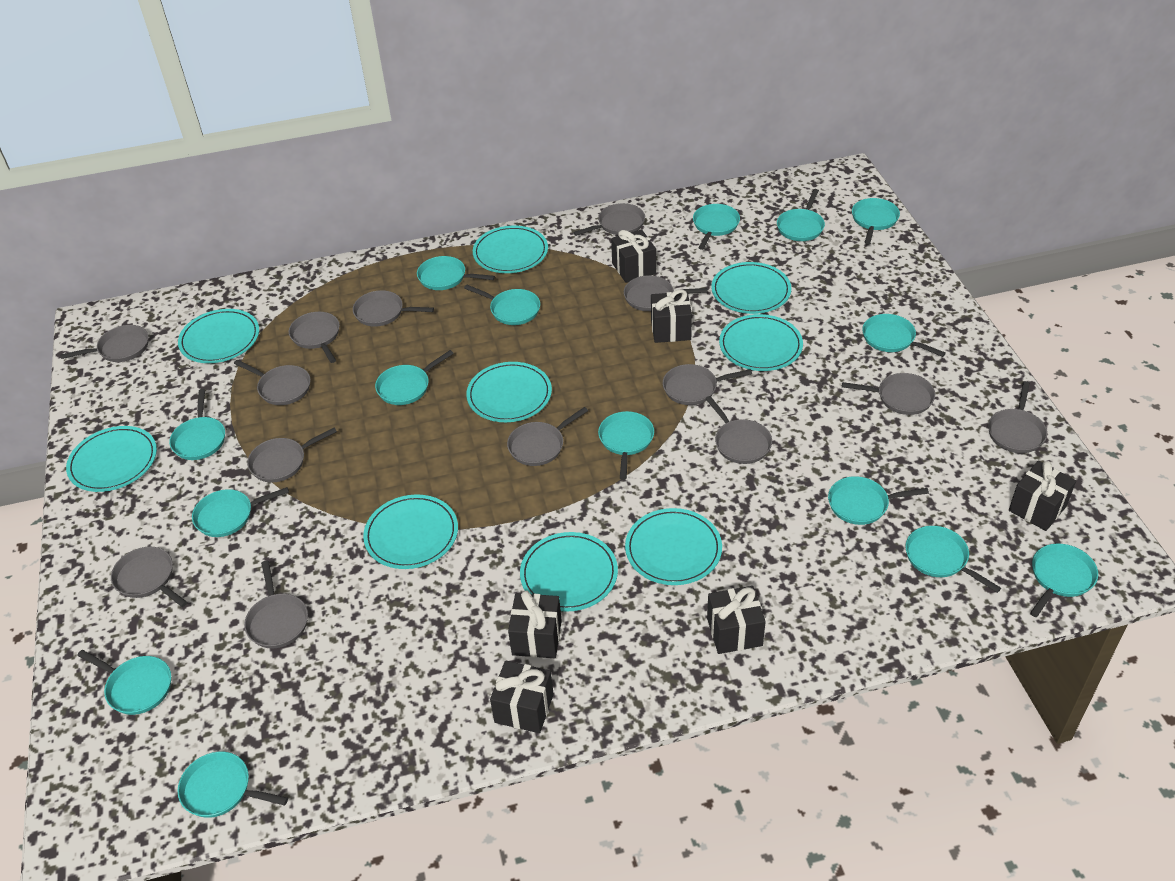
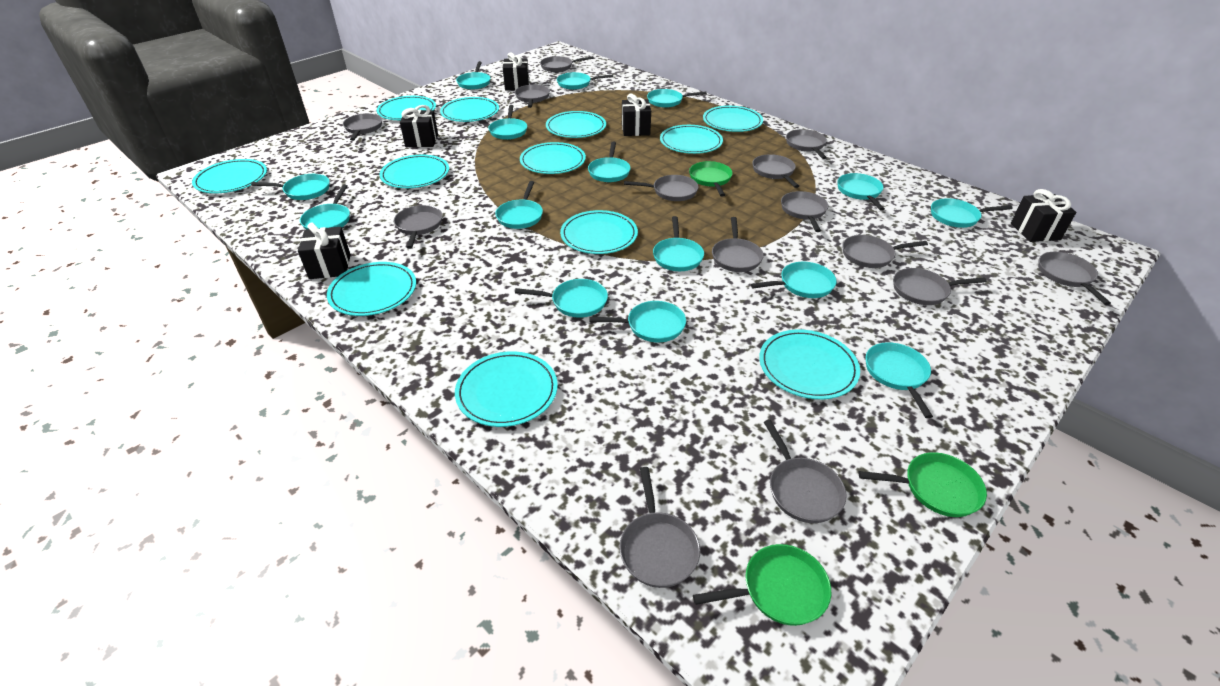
black gift: 6 -> 5
green pan: 0 -> 3
turquoise plate: 9 -> 12

